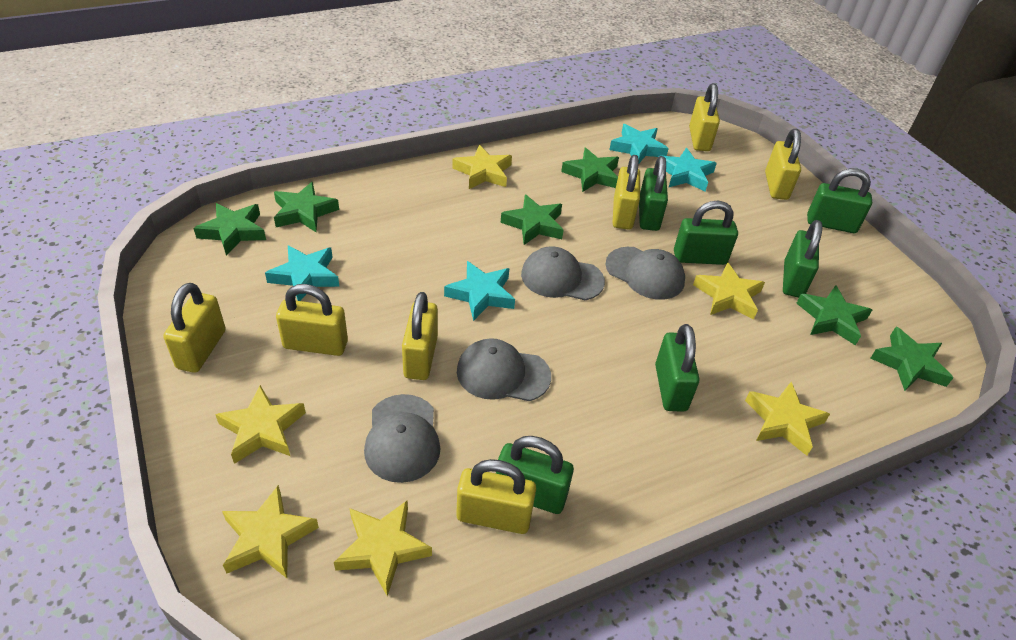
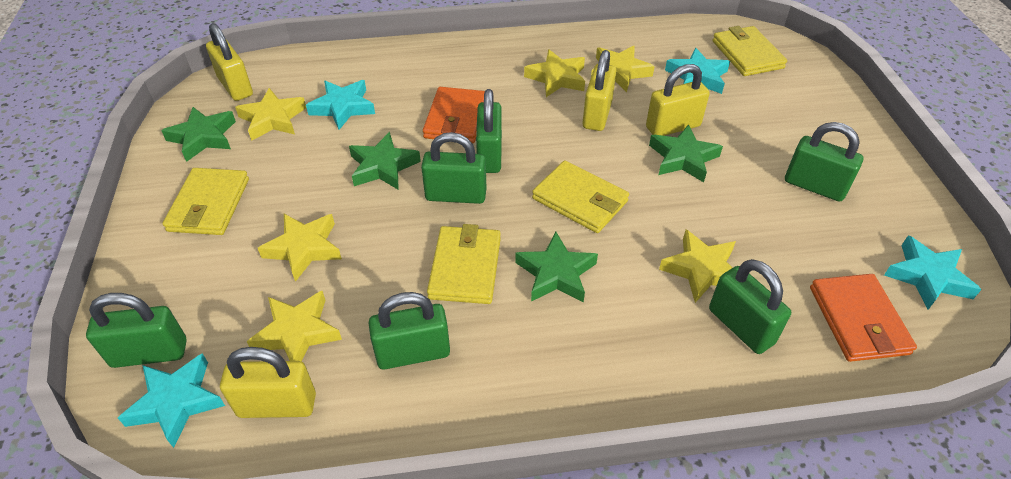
green star: 6 -> 4
grey cap: 4 -> 0
orange wallet: 0 -> 2
yellow padlock: 7 -> 4
yellow wallet: 0 -> 4

